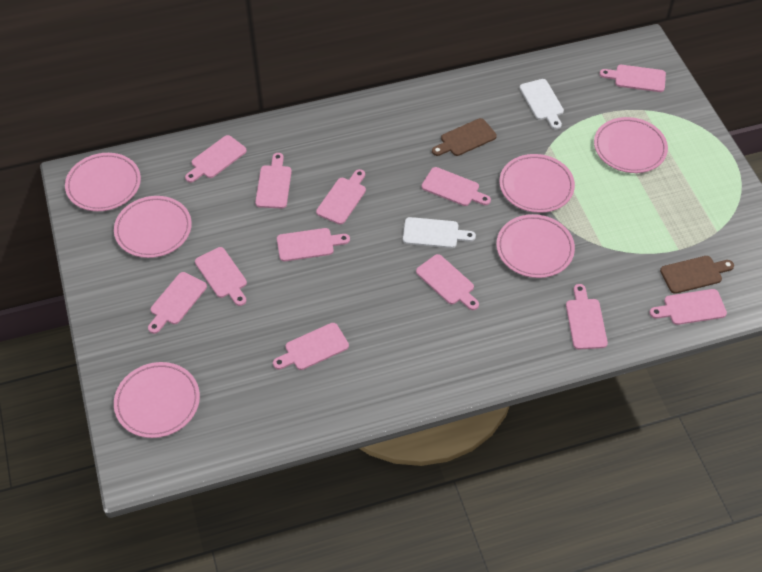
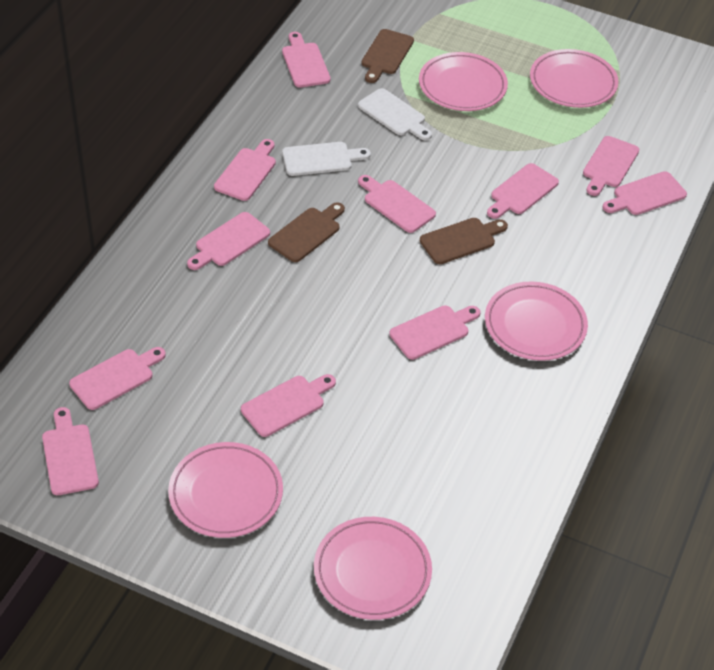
brown cutting board: 2 -> 3
pink cutting board: 12 -> 11
pink plate: 6 -> 5

